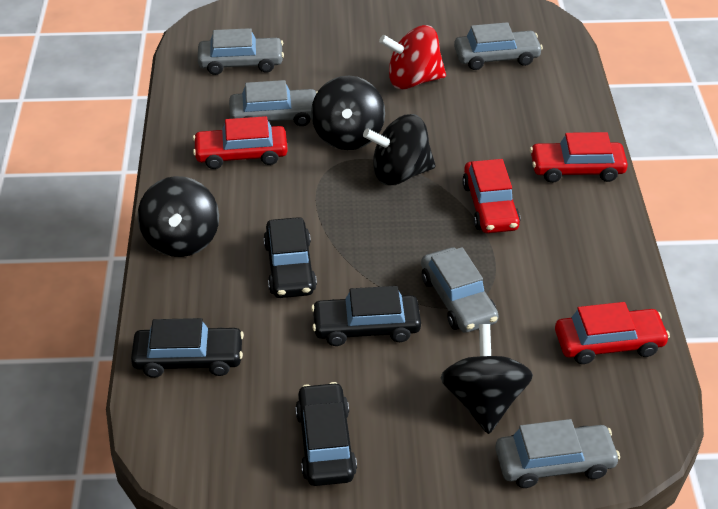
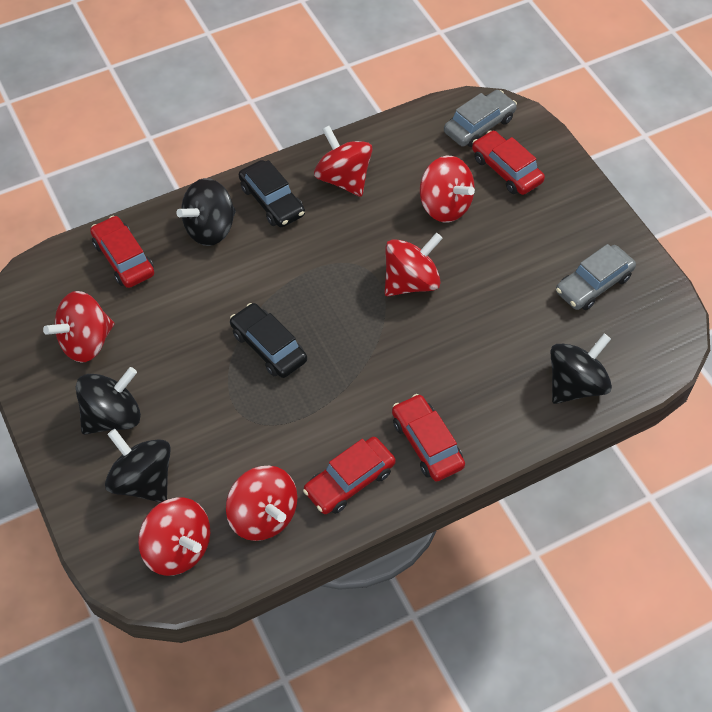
black car: 4 -> 2
grey car: 5 -> 2
red spinning top: 1 -> 6

